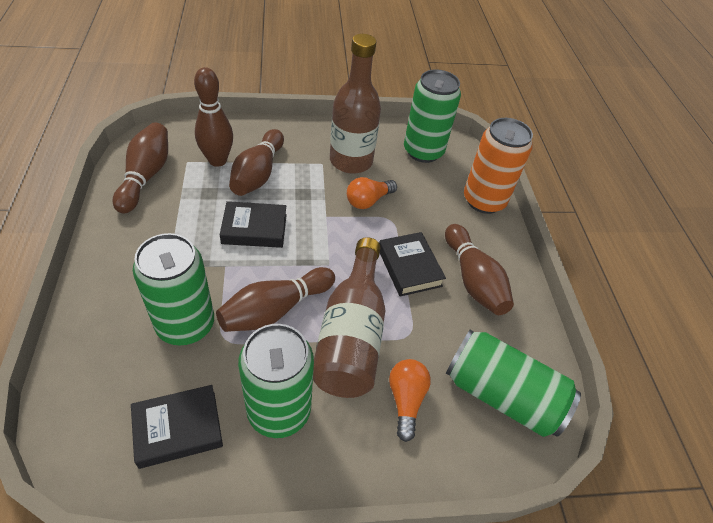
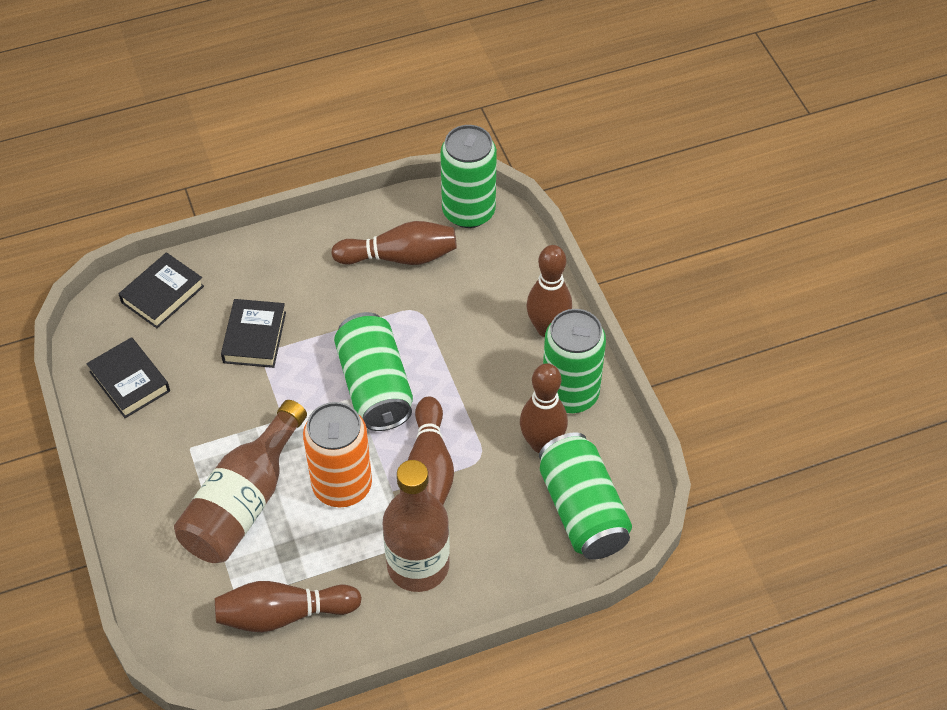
orange light bulb: 2 -> 0

